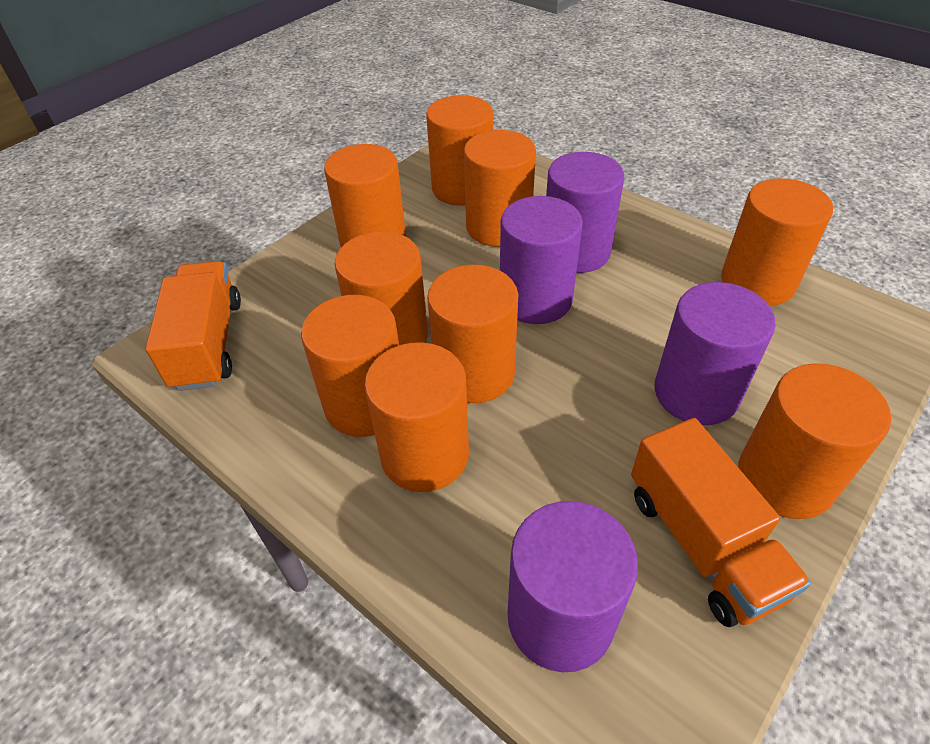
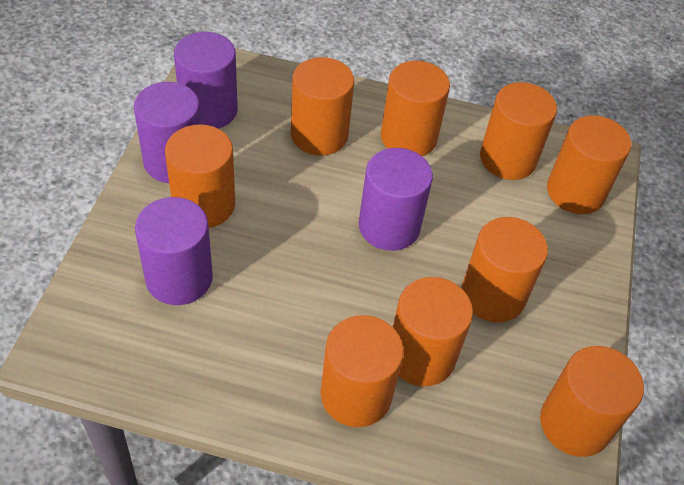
orange truck: 2 -> 0

